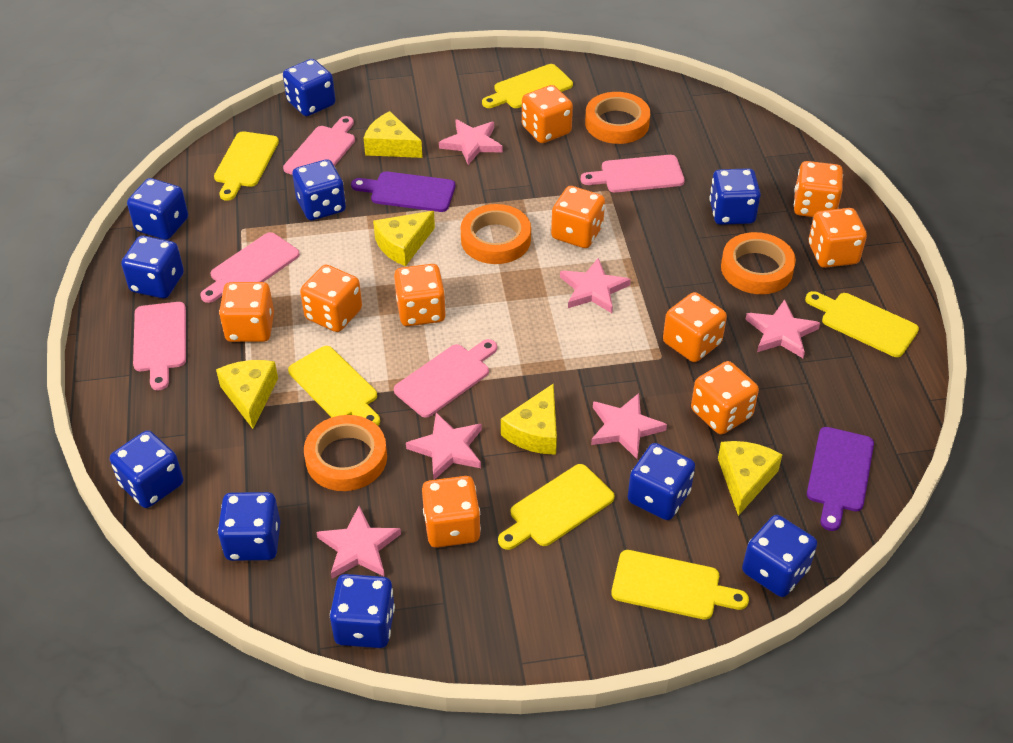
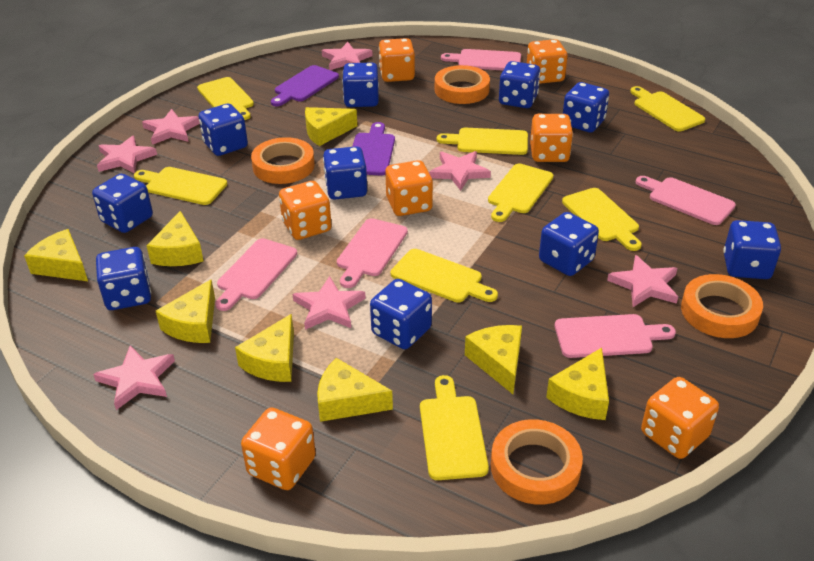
orange dice: 10 -> 7
pink star: 6 -> 7
yellow cheese: 5 -> 8
yellow cutting board: 6 -> 8

